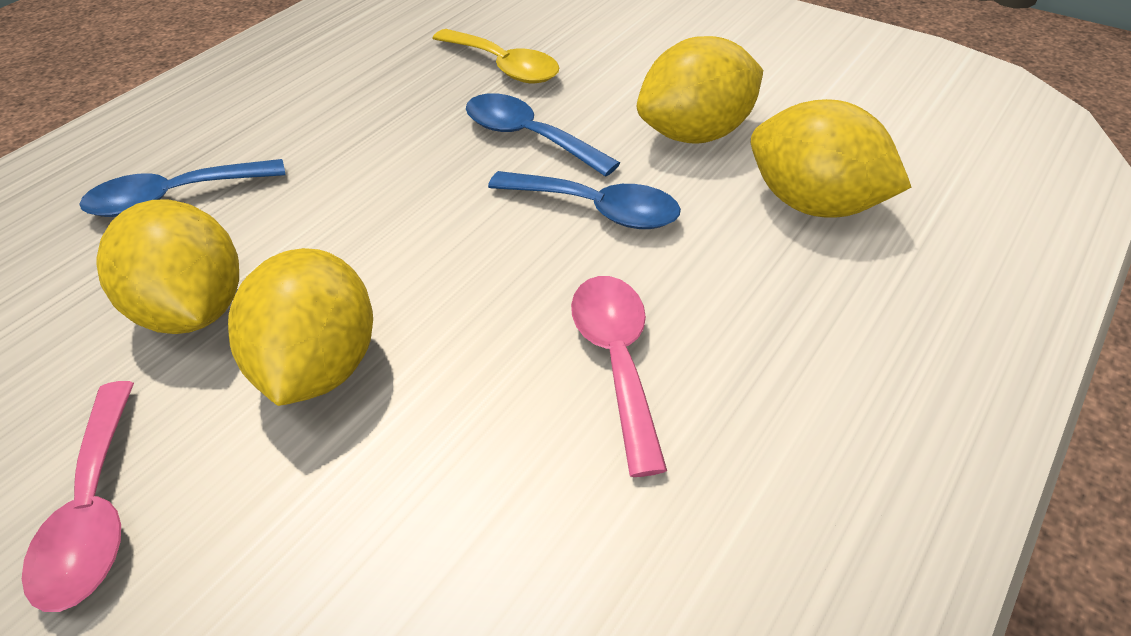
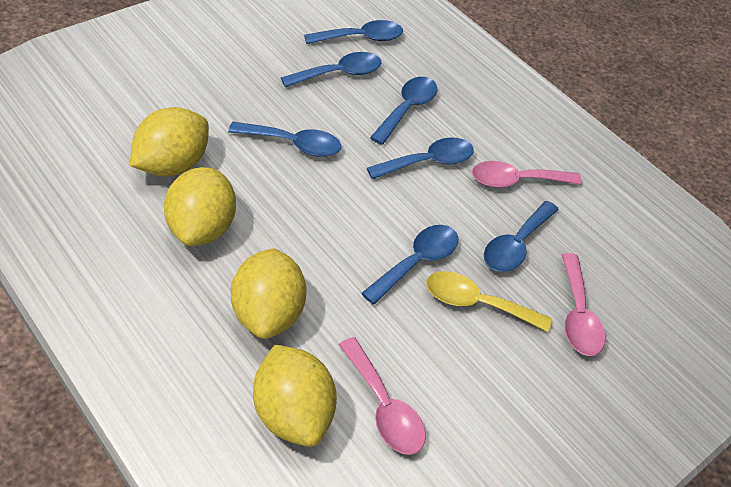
blue spoon: 3 -> 7
pink spoon: 2 -> 3

